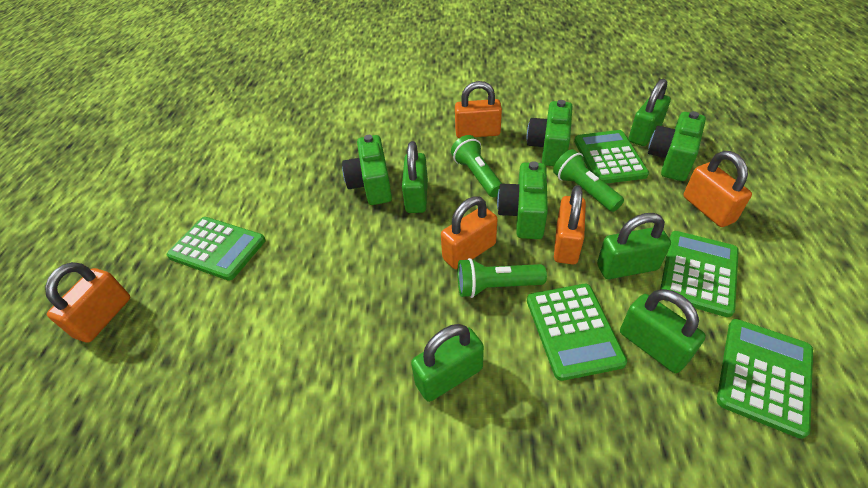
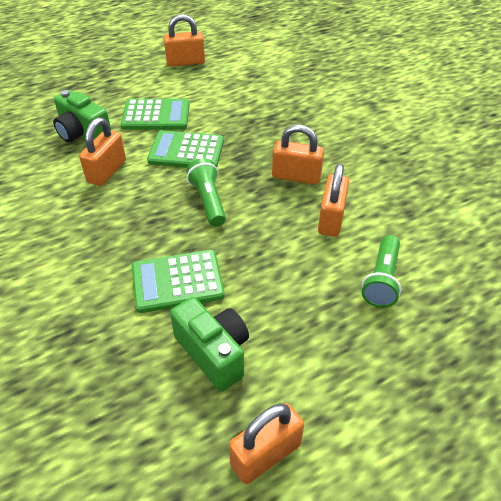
green calculator: 5 -> 3
green camera: 4 -> 2
green flashlight: 3 -> 2
green padlock: 5 -> 0

